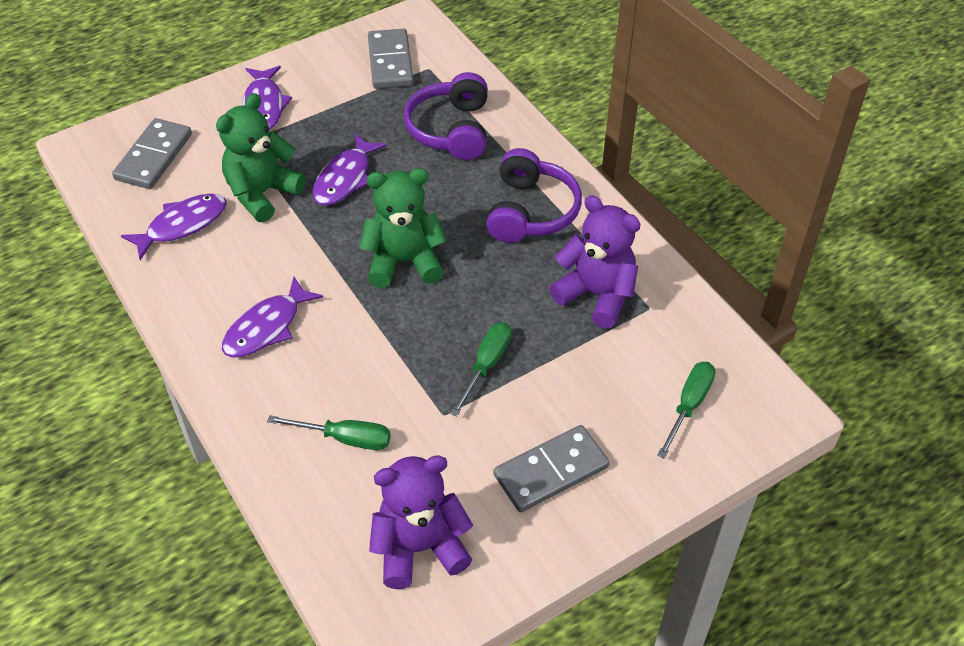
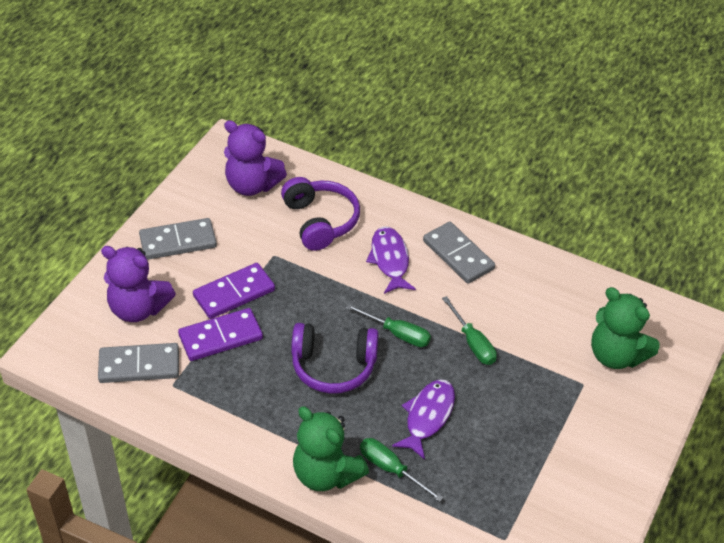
purple domino: 0 -> 2
purple fish: 4 -> 2

